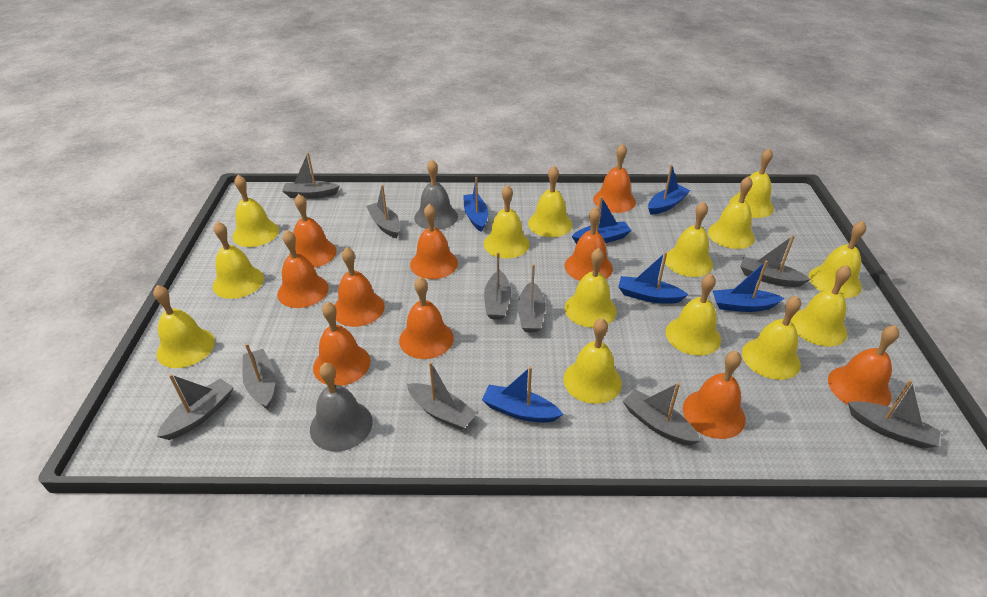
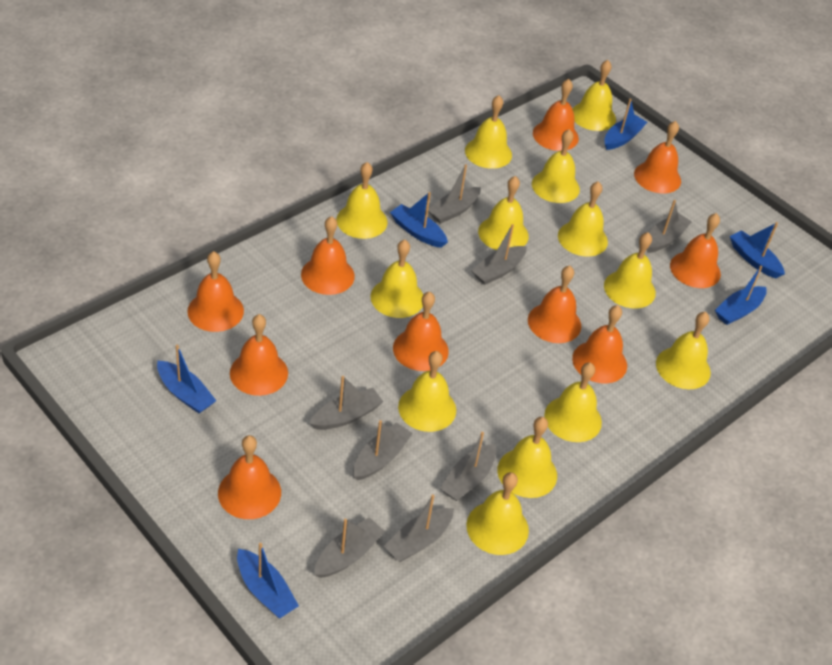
grey bell: 2 -> 0
grey boat: 10 -> 8
yellow bell: 14 -> 13

